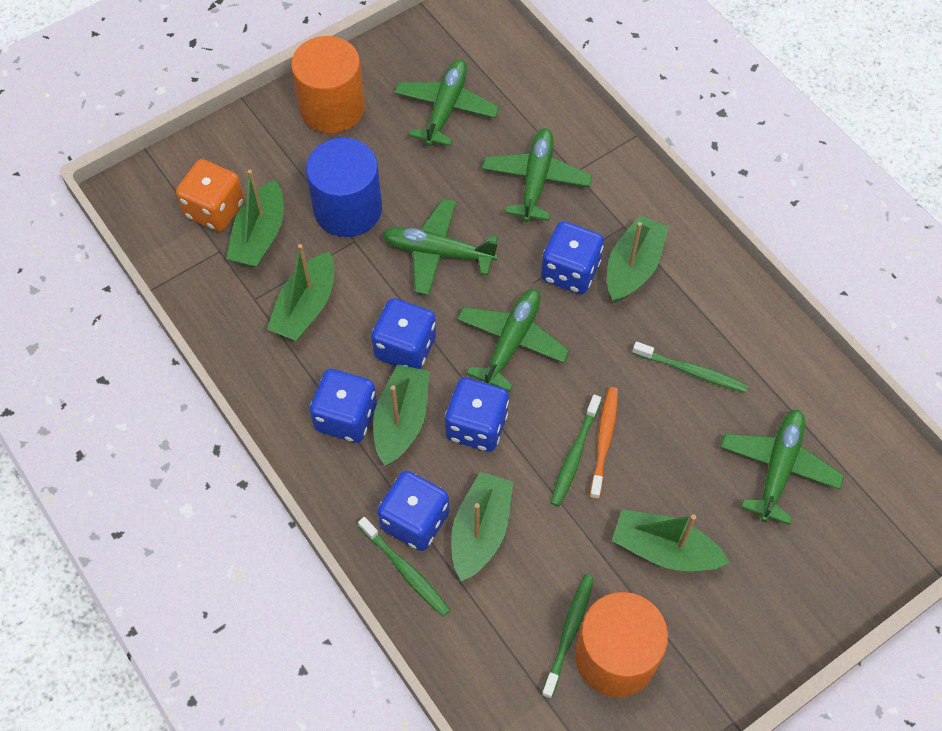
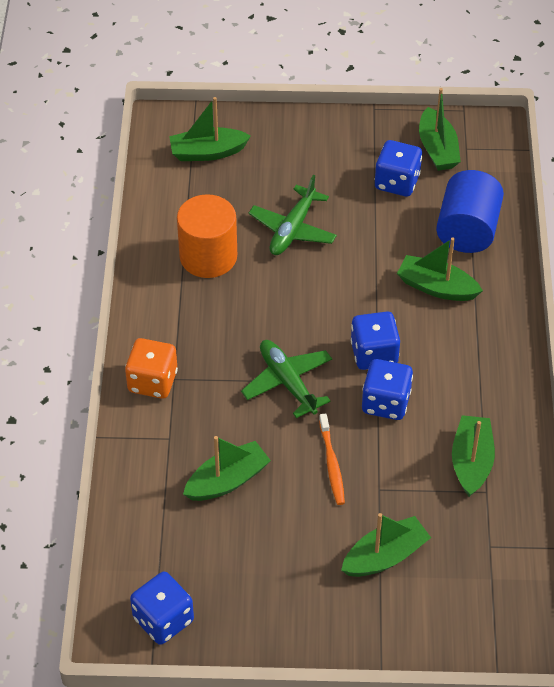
blue dice: 5 -> 4
green plane: 5 -> 2
green toothbrush: 4 -> 0
orange cylinder: 2 -> 1

